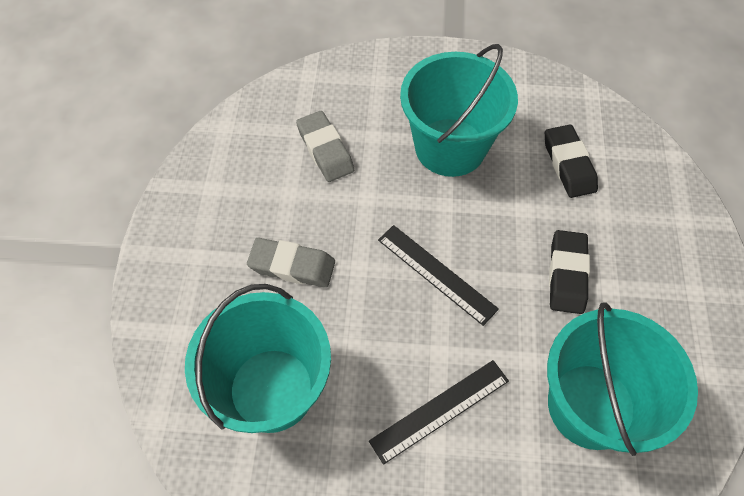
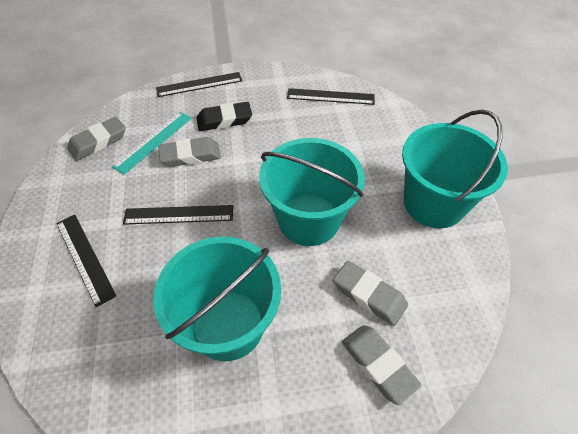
black eraser: 2 -> 1
black ruler: 2 -> 4
grey eraser: 2 -> 4
turquoise ruler: 0 -> 1

